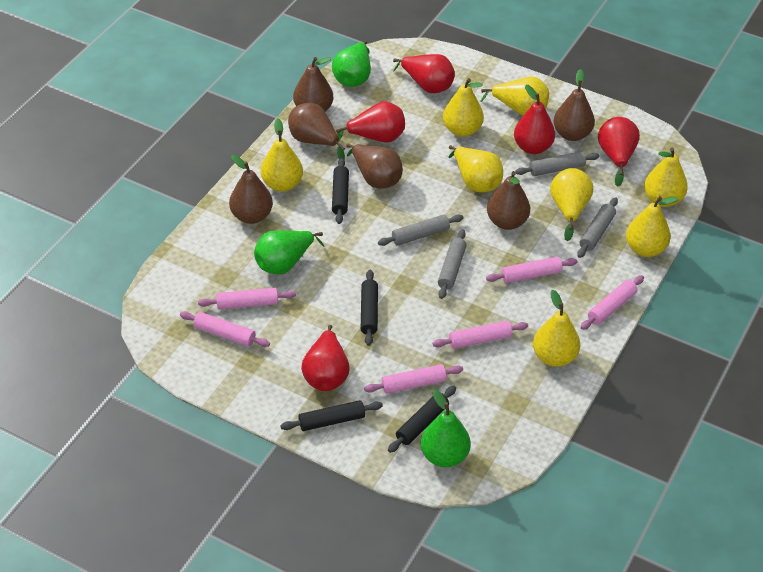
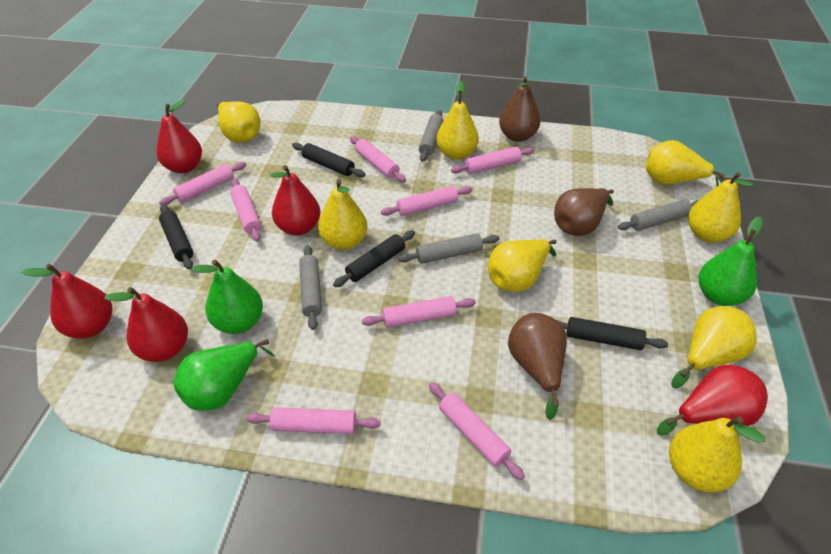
brown pear: 6 -> 3
pink rolling pin: 6 -> 8

